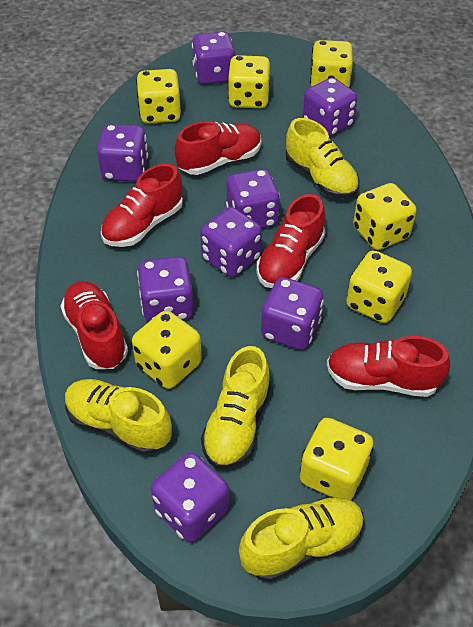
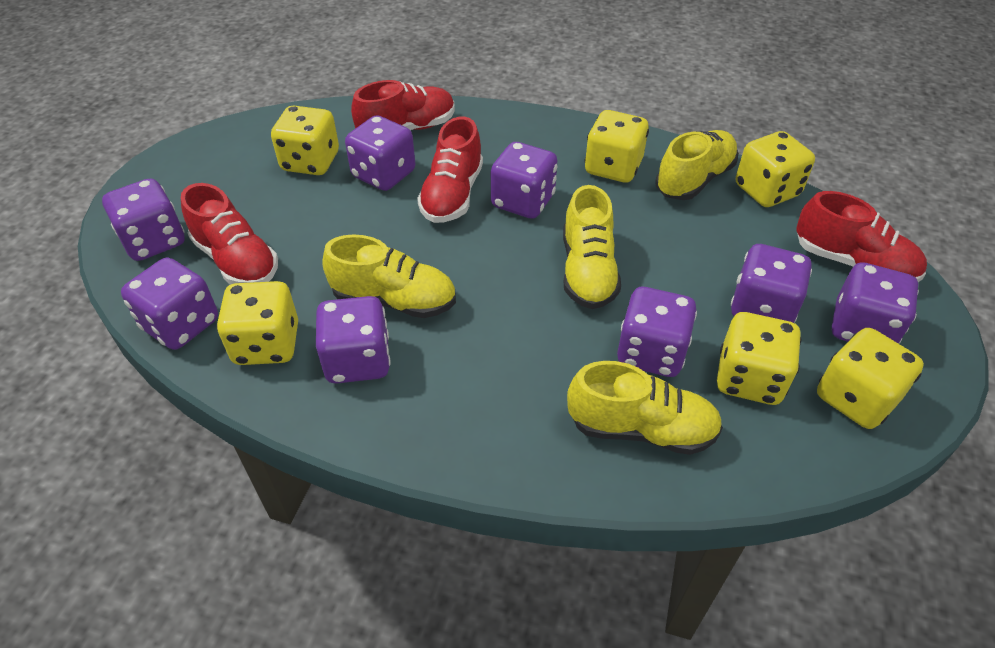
red shoe: 5 -> 4
yellow dice: 7 -> 6

